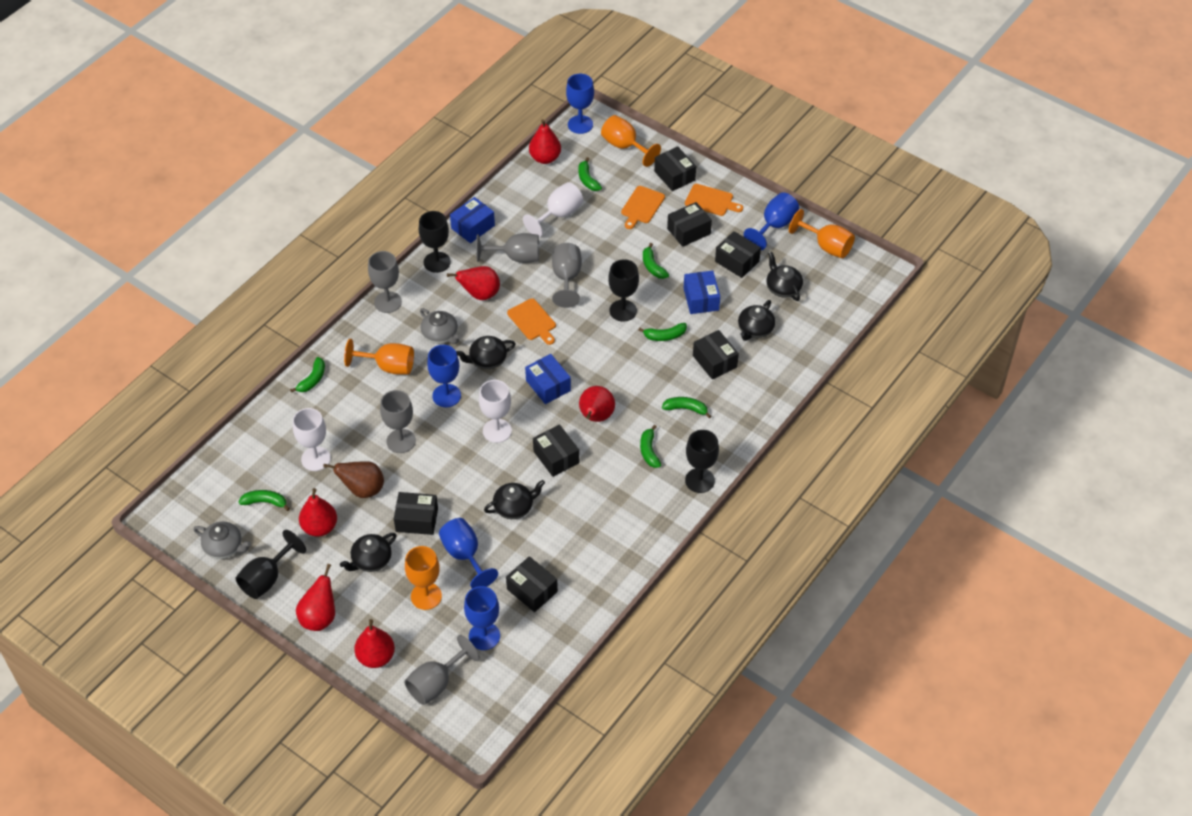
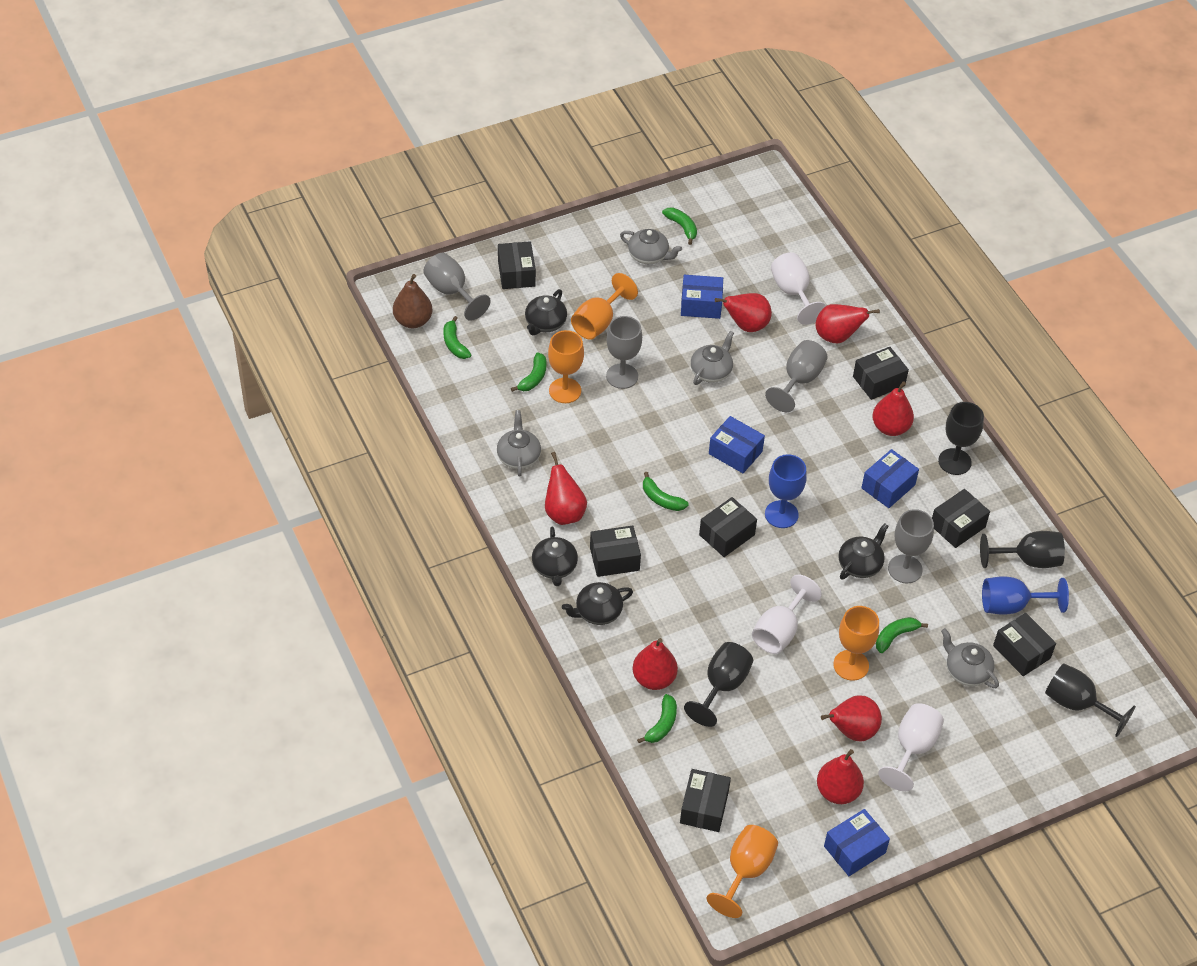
black teapot: 5 -> 4
blue box: 3 -> 4
blue goblet: 5 -> 2
green banana: 7 -> 6
grey goblet: 5 -> 4
grey teapot: 2 -> 4
orange cutting board: 3 -> 0
red pear: 6 -> 7

